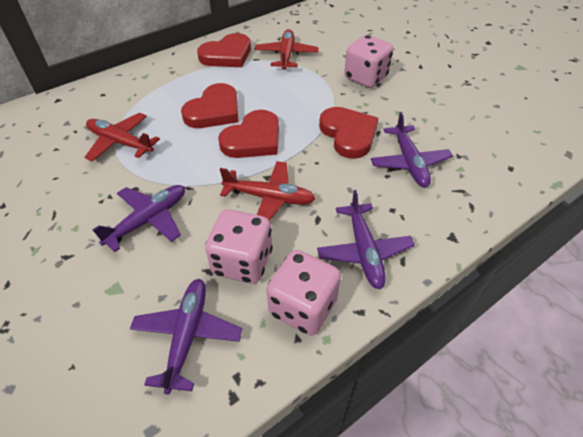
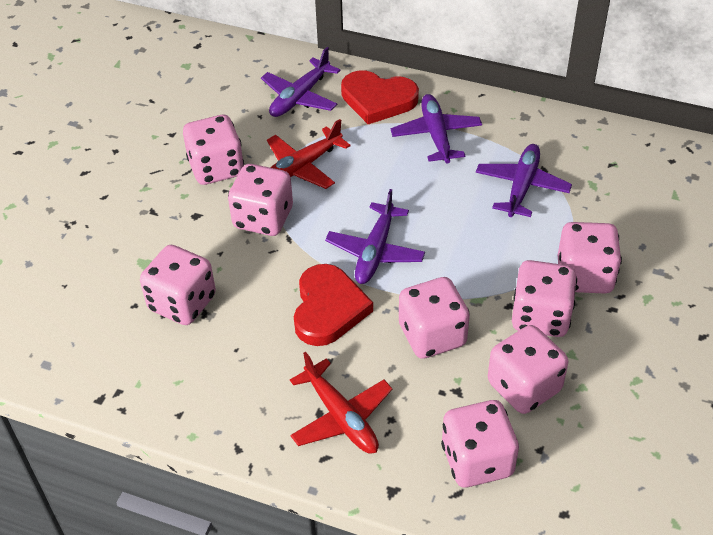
pink dice: 3 -> 8
red heart: 4 -> 2
red plane: 3 -> 2

